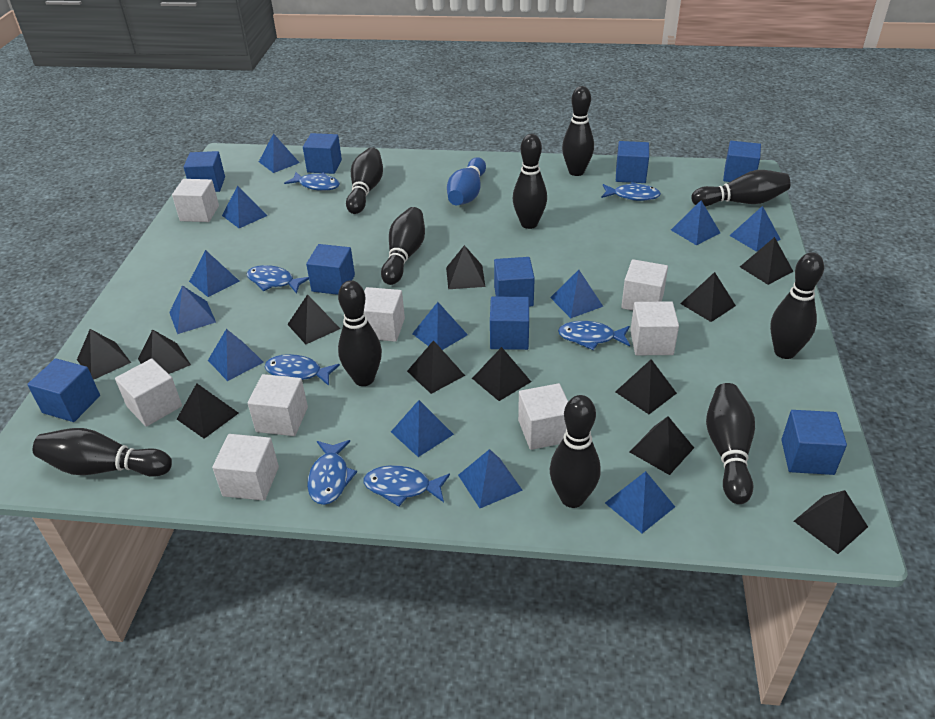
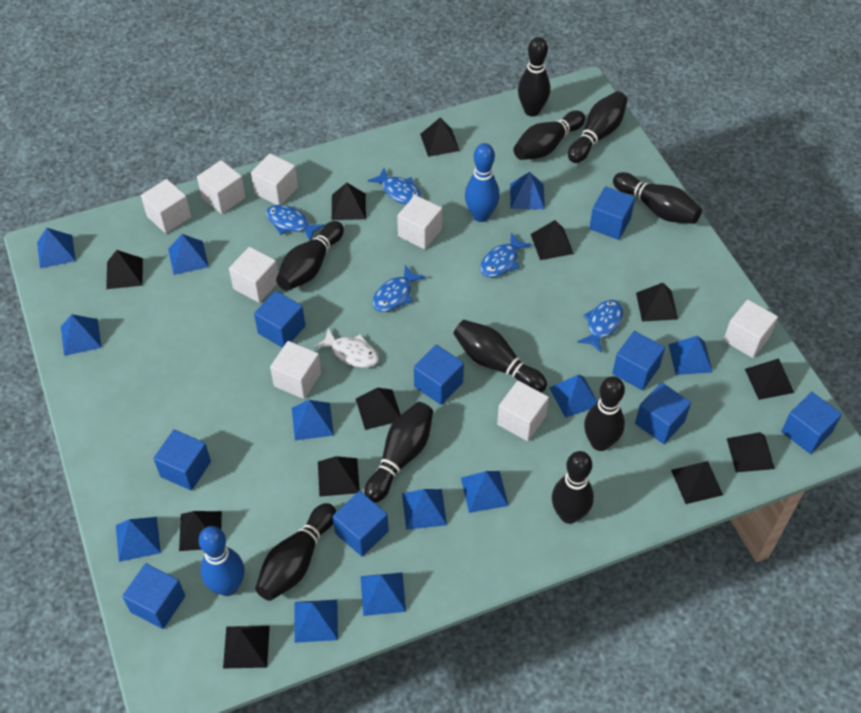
blue bowling pin: 1 -> 2
blue fish: 7 -> 5
white fish: 0 -> 1

